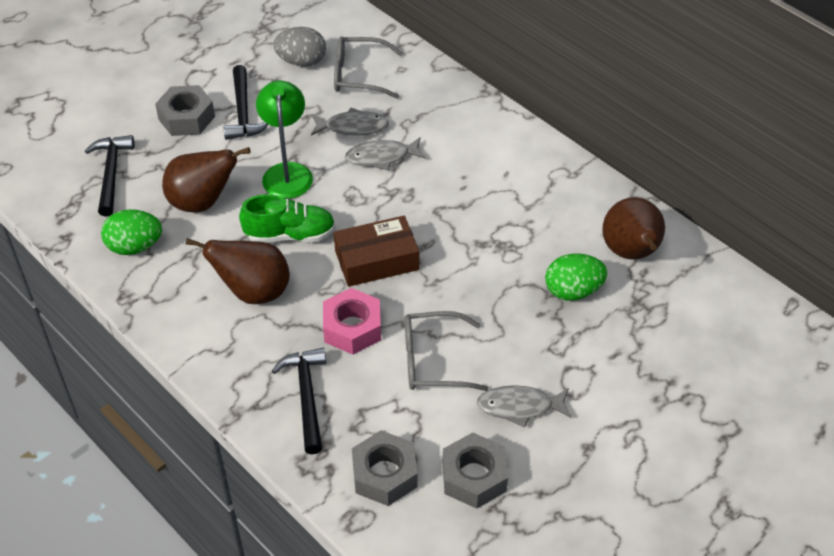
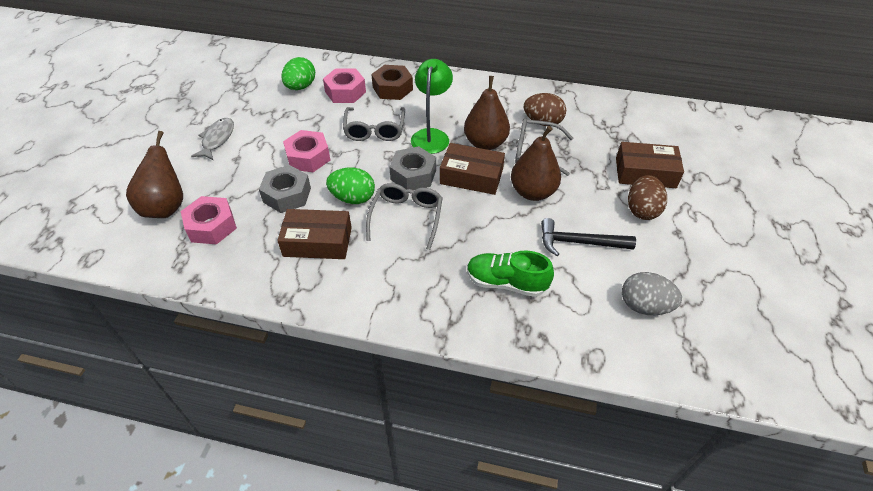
black hammer: 3 -> 1
brown box: 1 -> 3
brown egg: 0 -> 2
brown nut: 0 -> 1
grey fish: 3 -> 1
grey glasses: 2 -> 3
grey nut: 3 -> 2
pink nut: 1 -> 3

